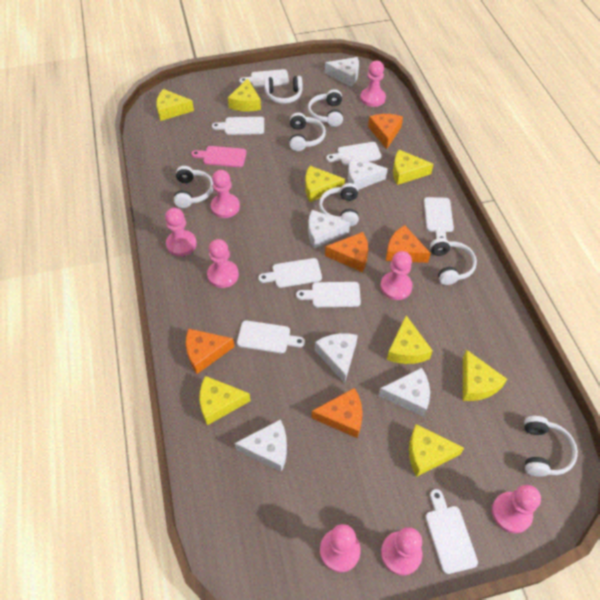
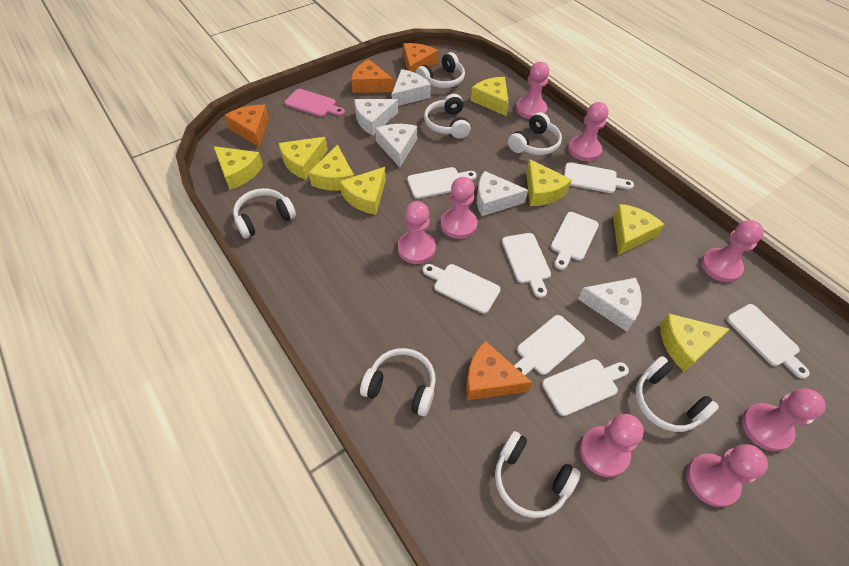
orange cheese: 5 -> 4
white cheese: 6 -> 5

